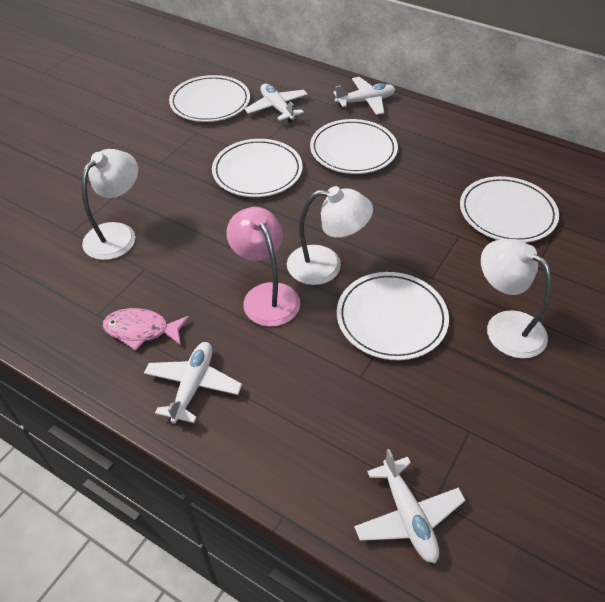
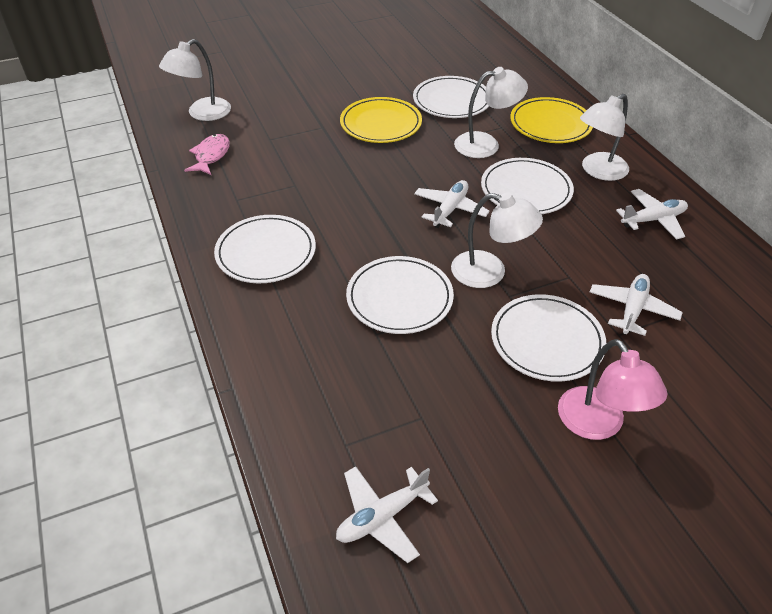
white lamp: 3 -> 4
yellow plate: 0 -> 2

